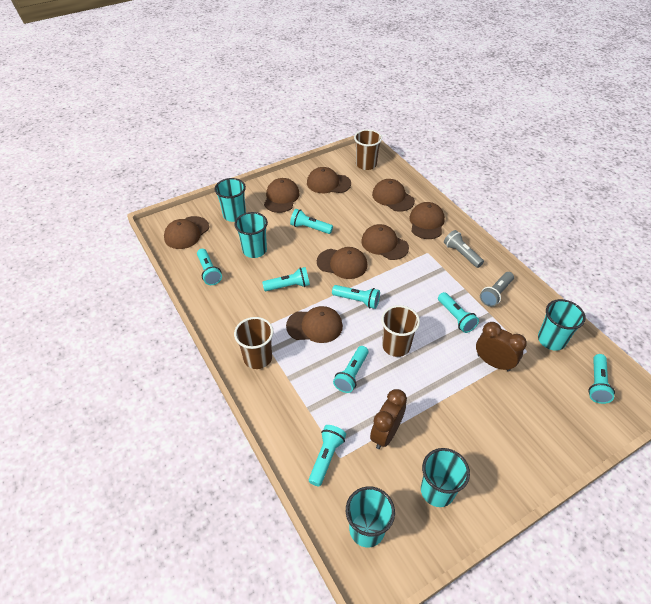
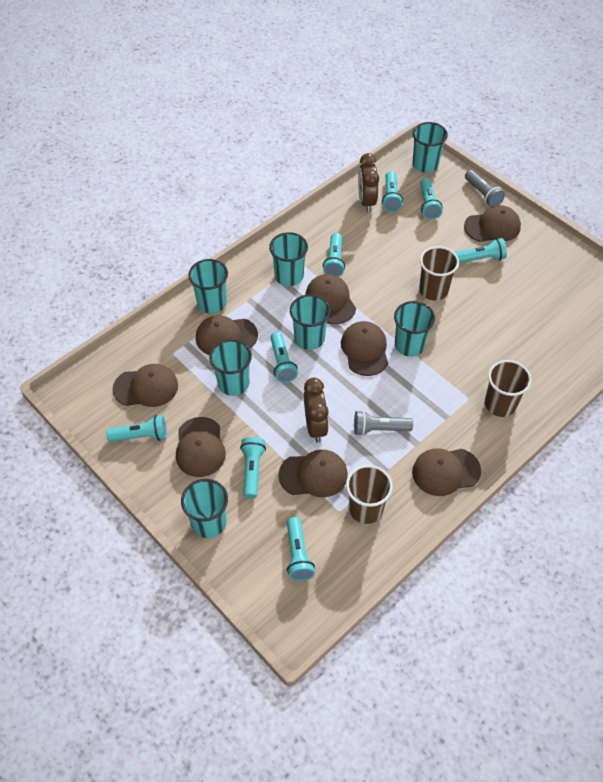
turquoise cup: 5 -> 7

